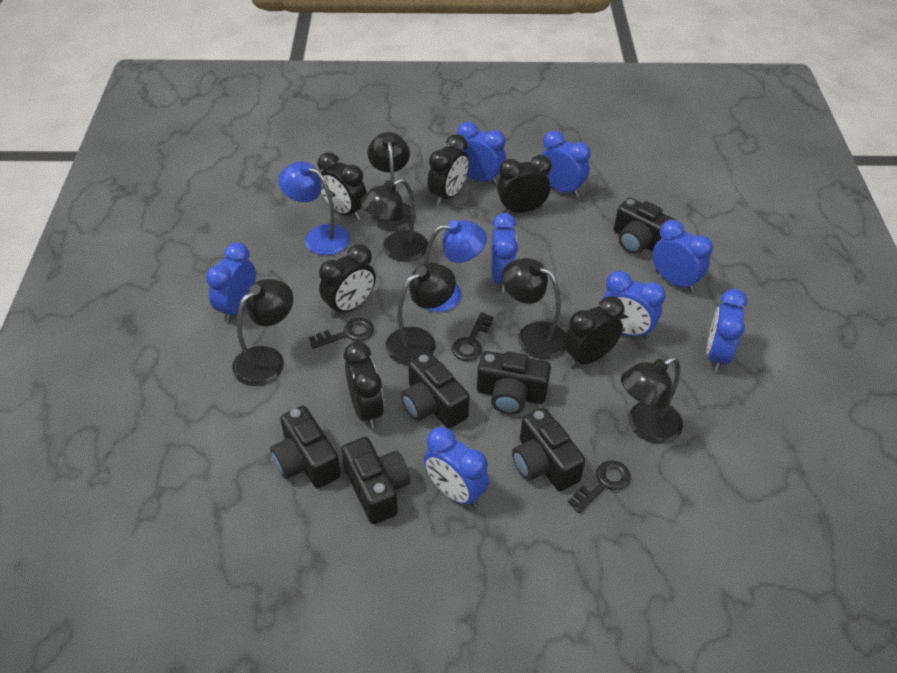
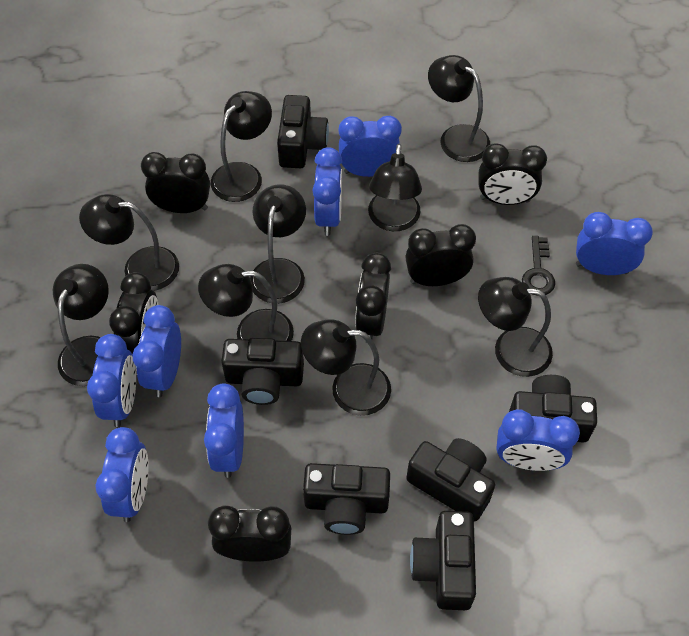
black key: 3 -> 1
black lamp: 6 -> 9
blue lamp: 2 -> 0

